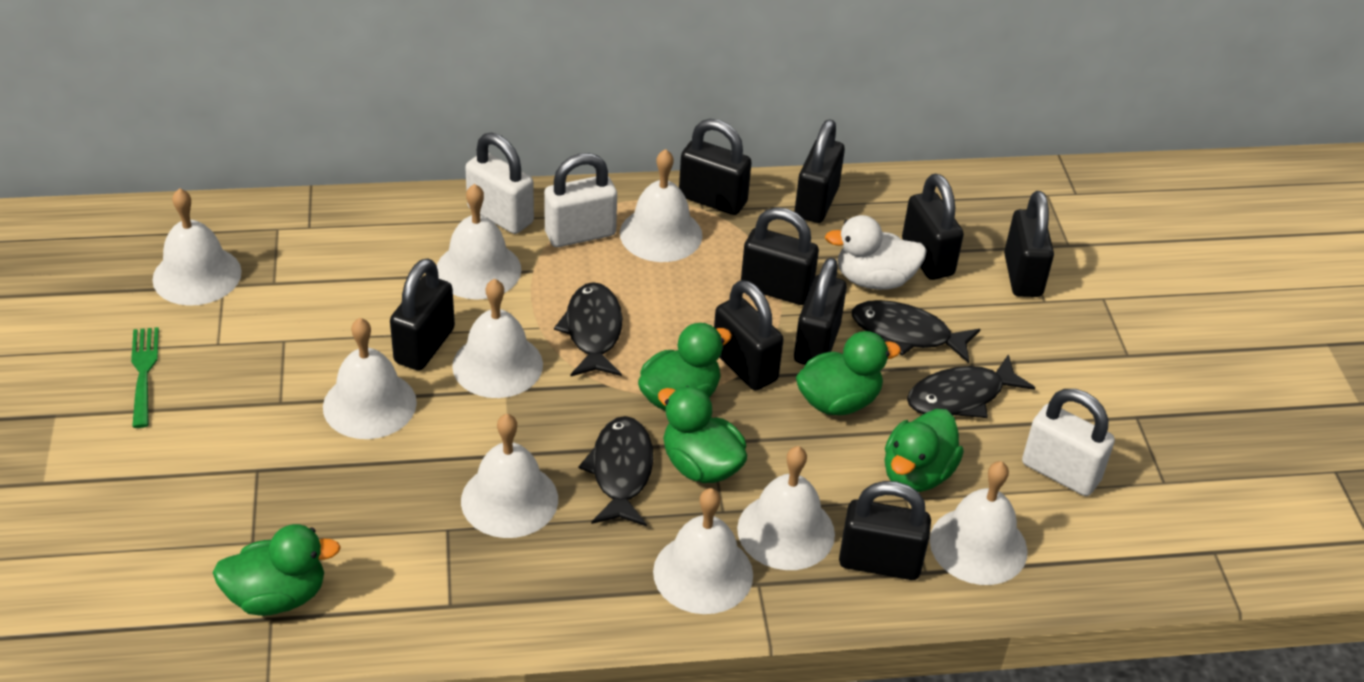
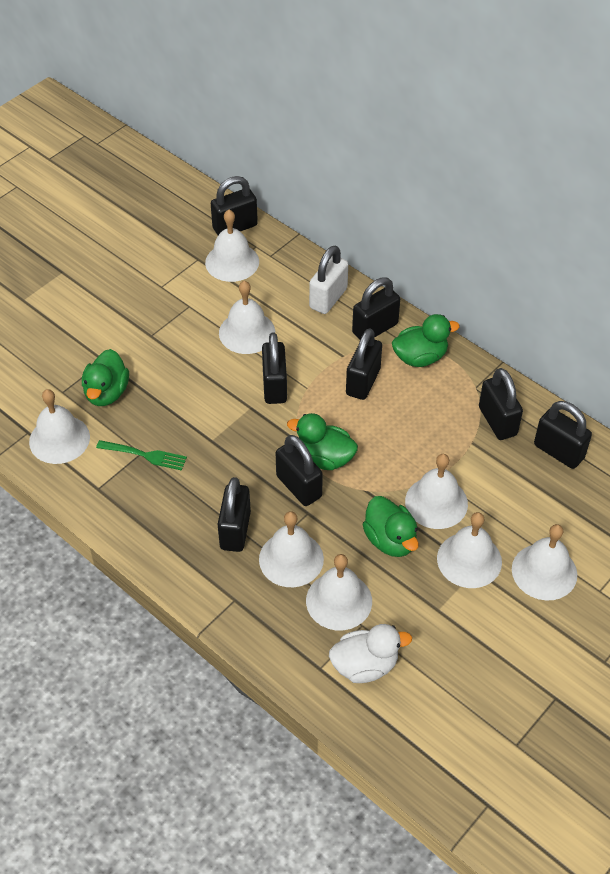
black fish: 4 -> 0
black padlock: 9 -> 8
green duck: 5 -> 4
white bell: 9 -> 8
white padlock: 3 -> 1

